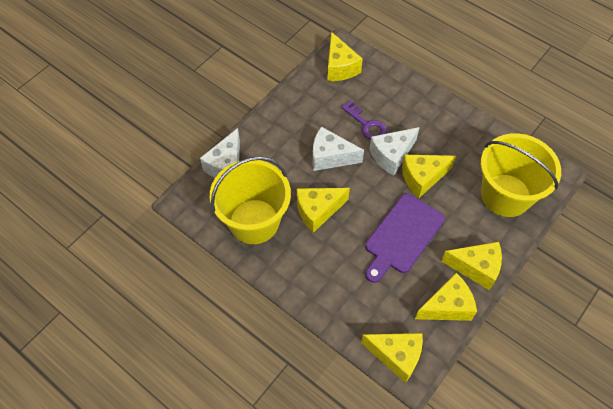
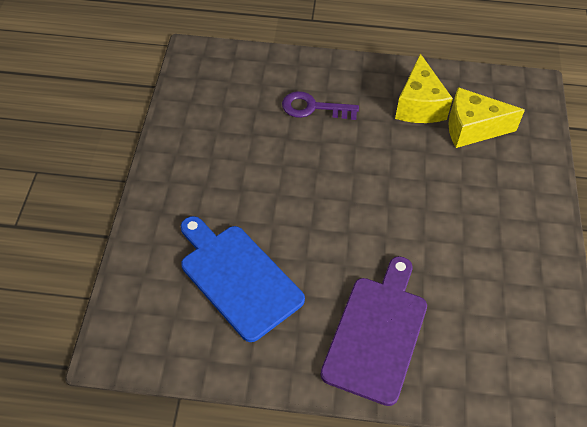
blue cutting board: 0 -> 1
white cheese: 3 -> 0
yellow bucket: 2 -> 0
yellow cheese: 6 -> 2

